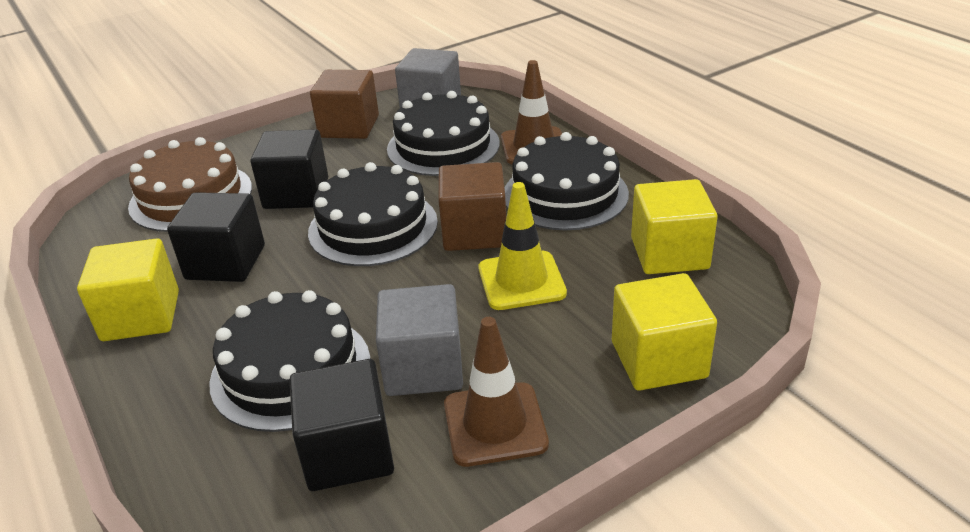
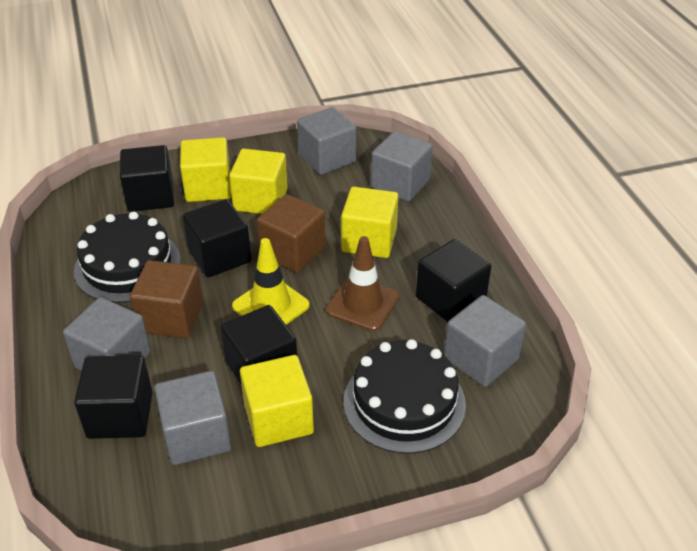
black cake: 4 -> 2
black cube: 3 -> 5
brown cake: 1 -> 0
brown traffic cone: 2 -> 1
grey cube: 2 -> 5
yellow cube: 3 -> 4

